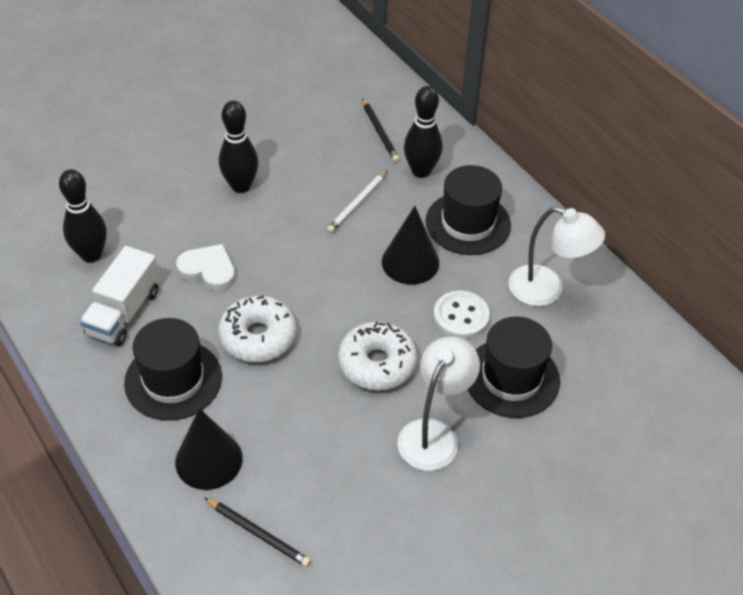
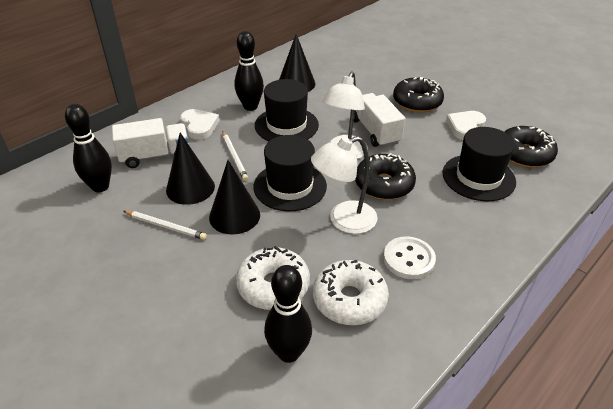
black cone: 2 -> 3
black donut: 0 -> 3
black pencil: 2 -> 0
white heart: 1 -> 2
white pencil: 1 -> 2
white truck: 1 -> 2

